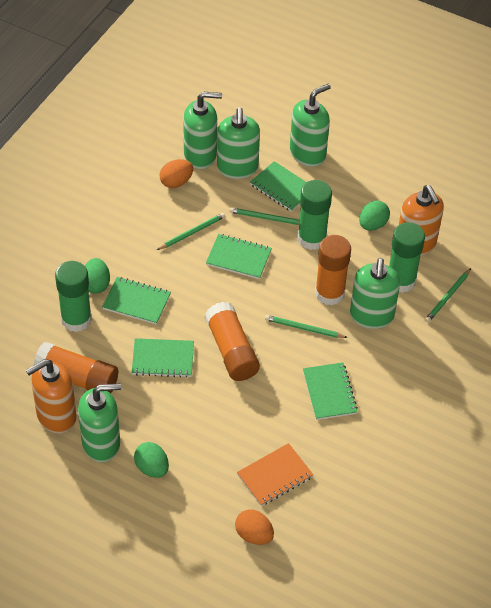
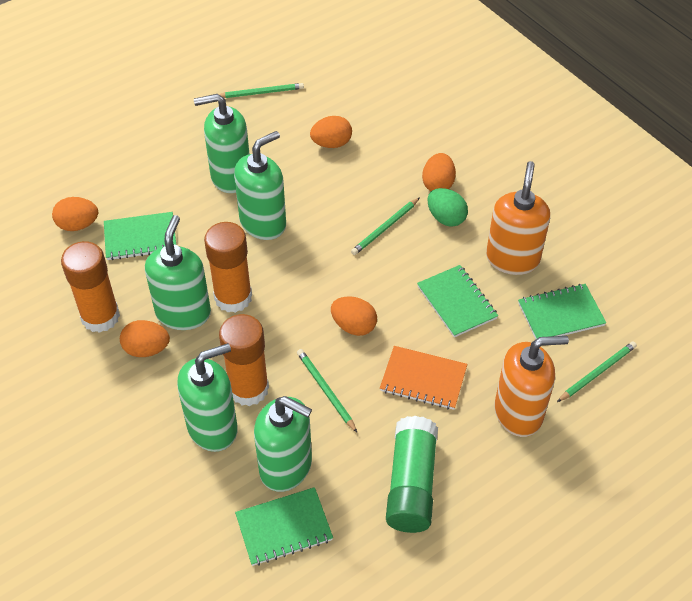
green egg: 3 -> 1
green glue stick: 3 -> 1
green notebook: 5 -> 4
orange egg: 2 -> 5

